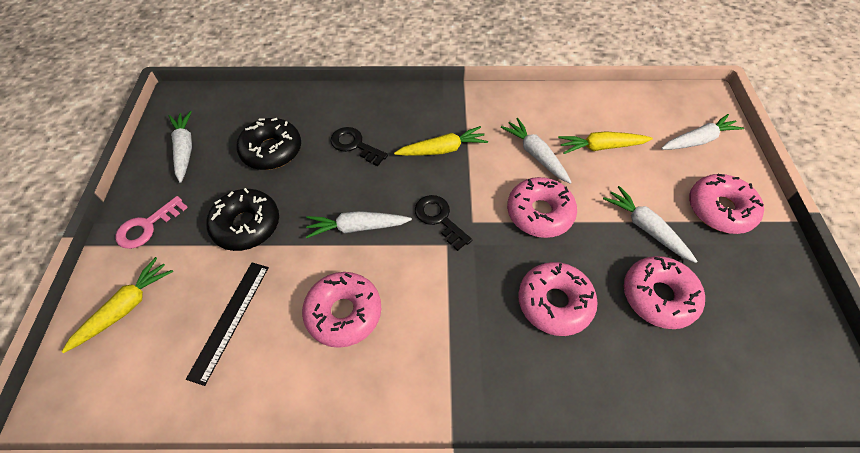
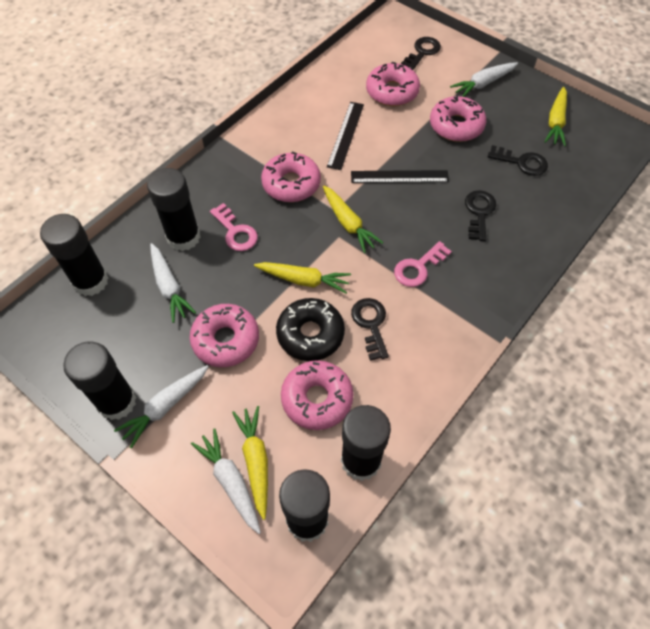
black donut: 2 -> 1
black glue stick: 0 -> 5
black key: 2 -> 4
black ruler: 1 -> 2
pink key: 1 -> 2
white carrot: 5 -> 4
yellow carrot: 3 -> 4

